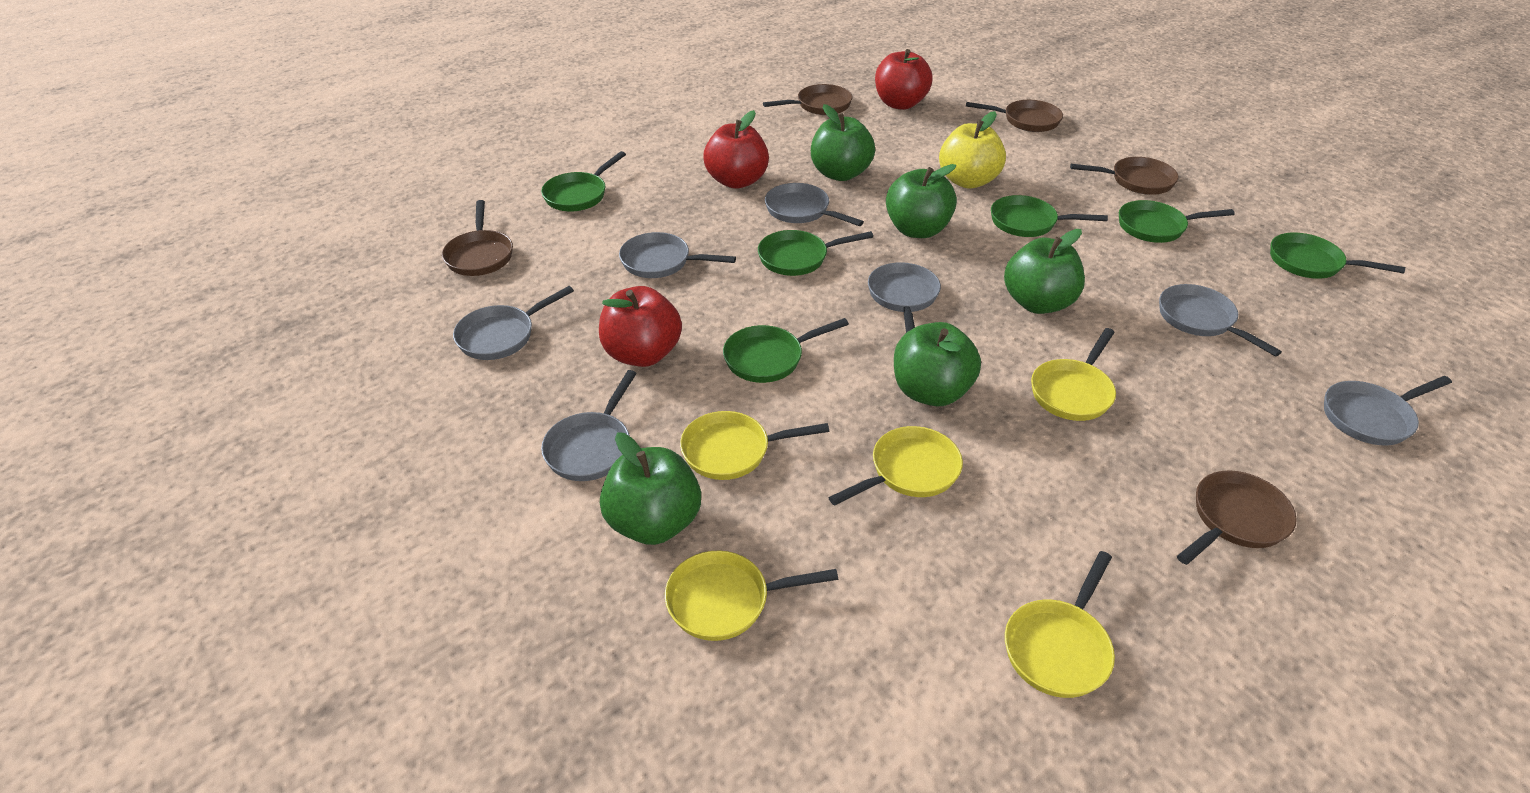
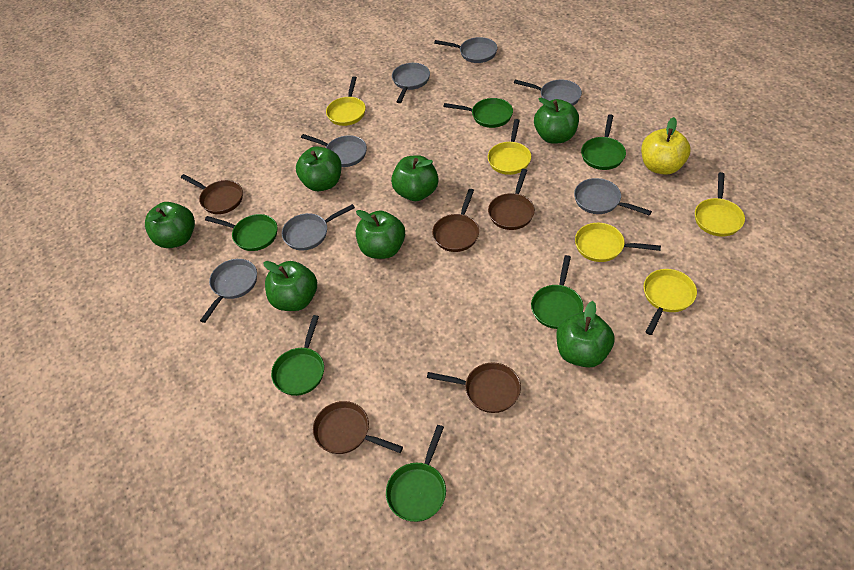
green apple: 5 -> 7
red apple: 3 -> 0

